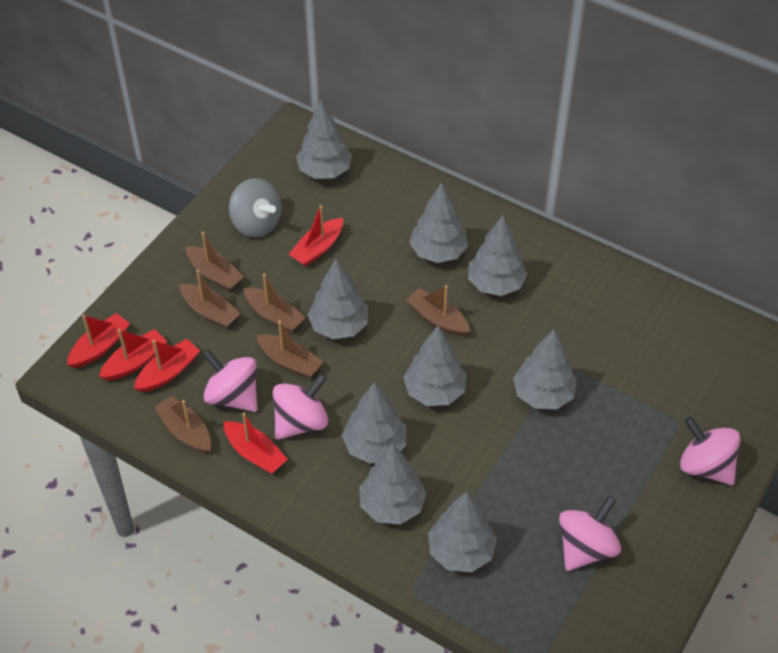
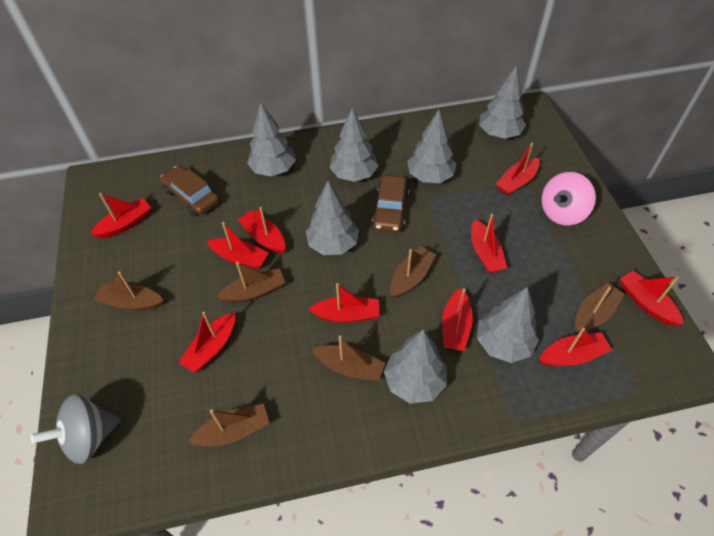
brown car: 0 -> 2
grey tree: 9 -> 7
pink spinning top: 4 -> 1
red boat: 5 -> 10

